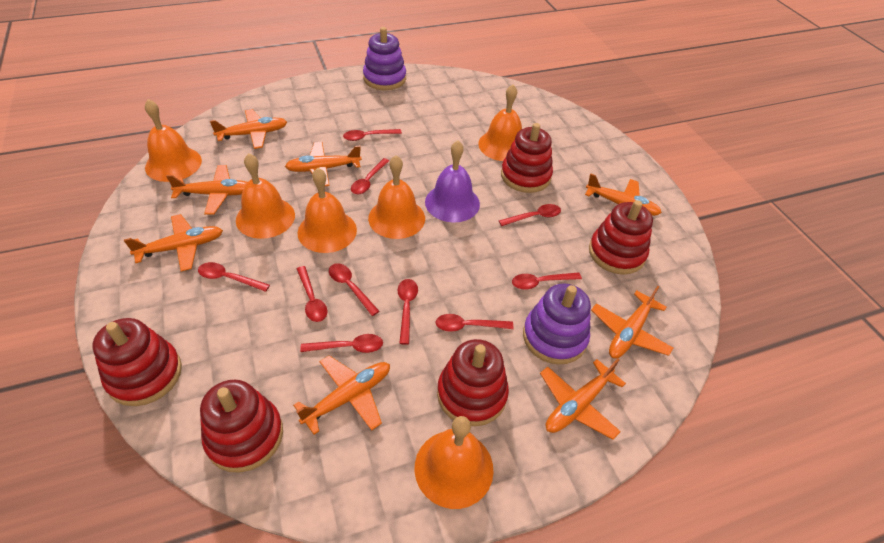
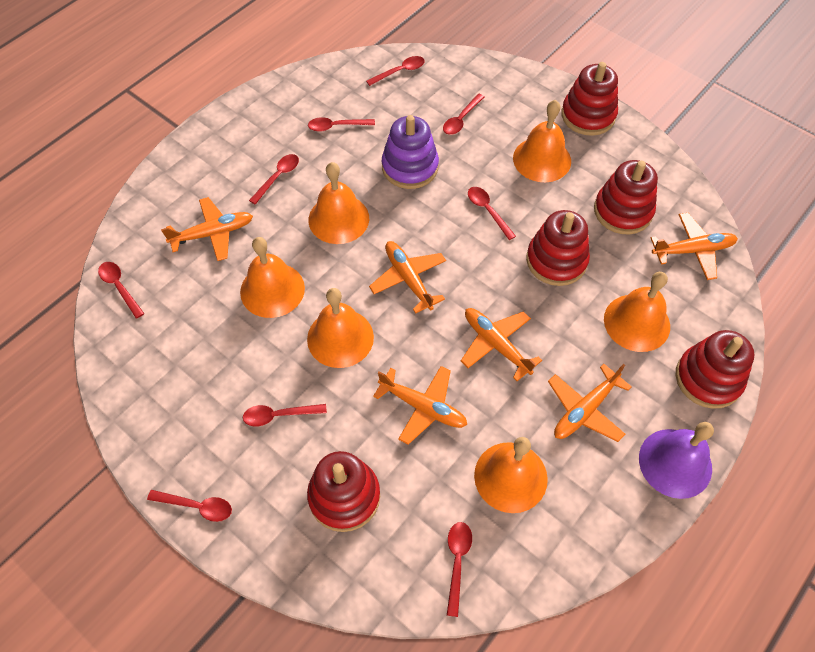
orange plane: 8 -> 6
purple stacking toy: 2 -> 1
red spoon: 10 -> 9

